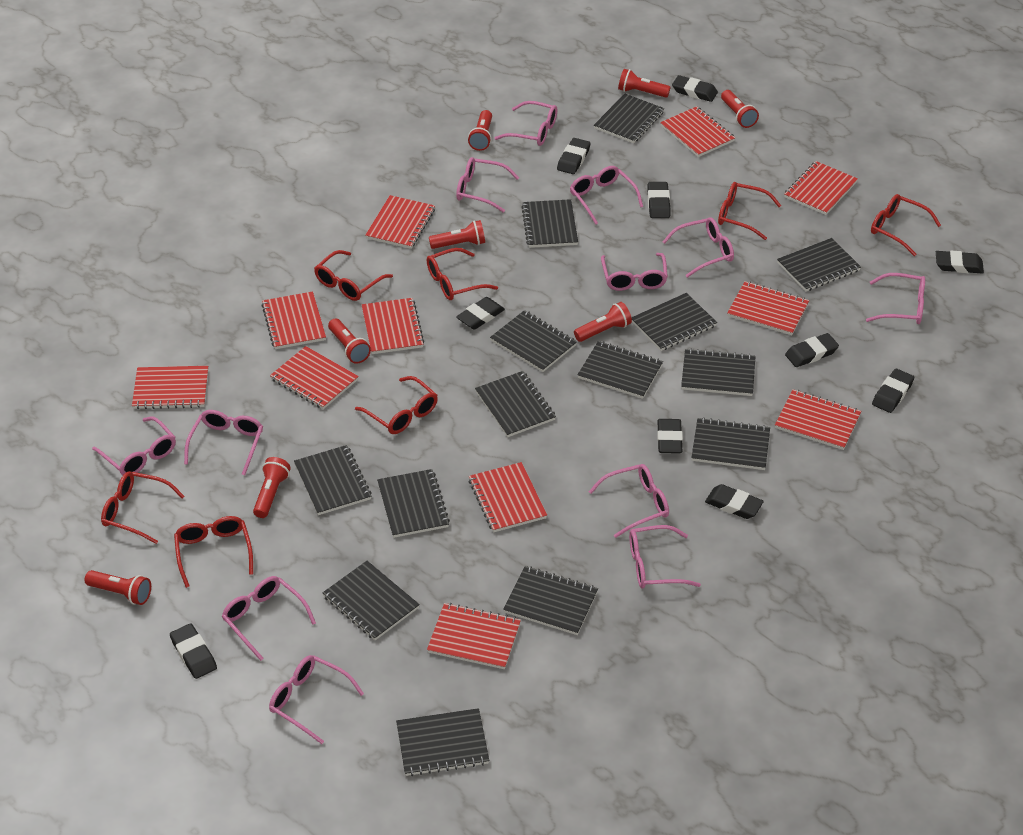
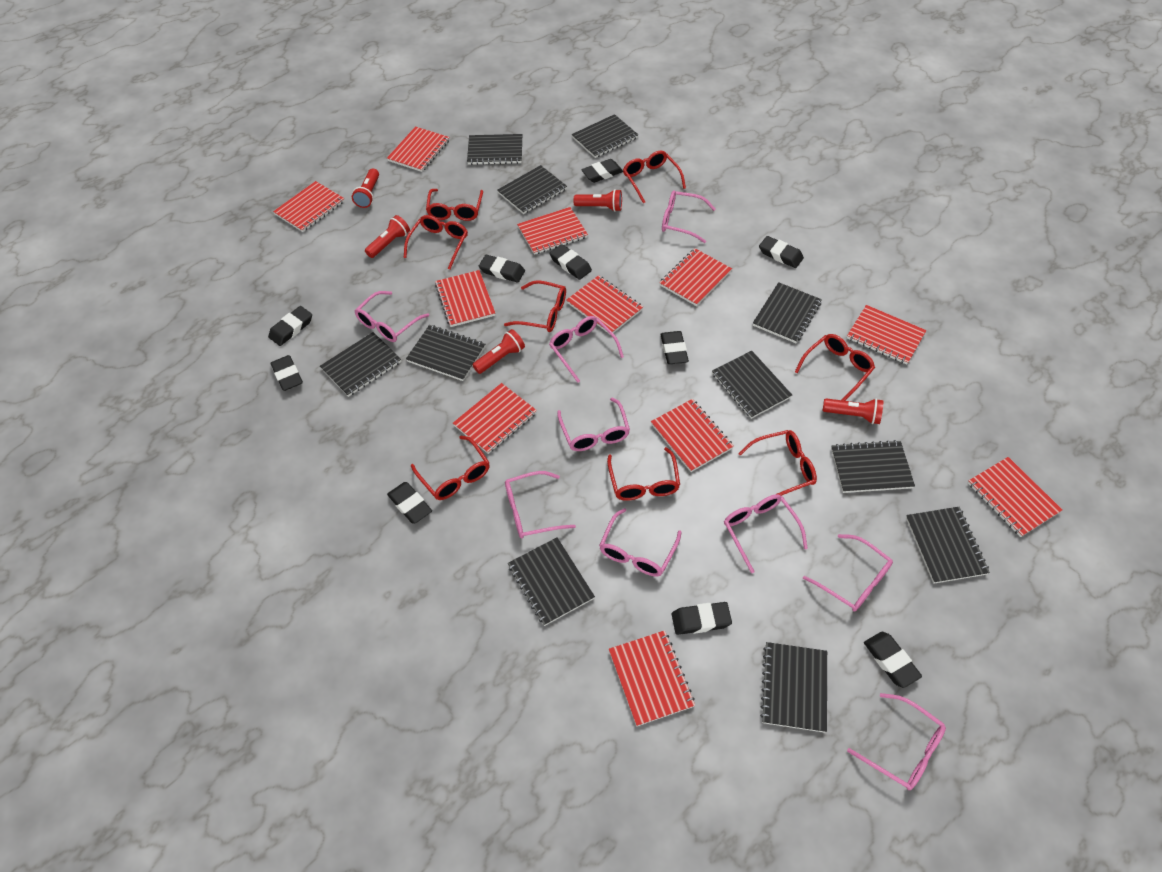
black notebook: 14 -> 11
pink glasses: 12 -> 9
red flashlight: 8 -> 5
red glasses: 7 -> 8

